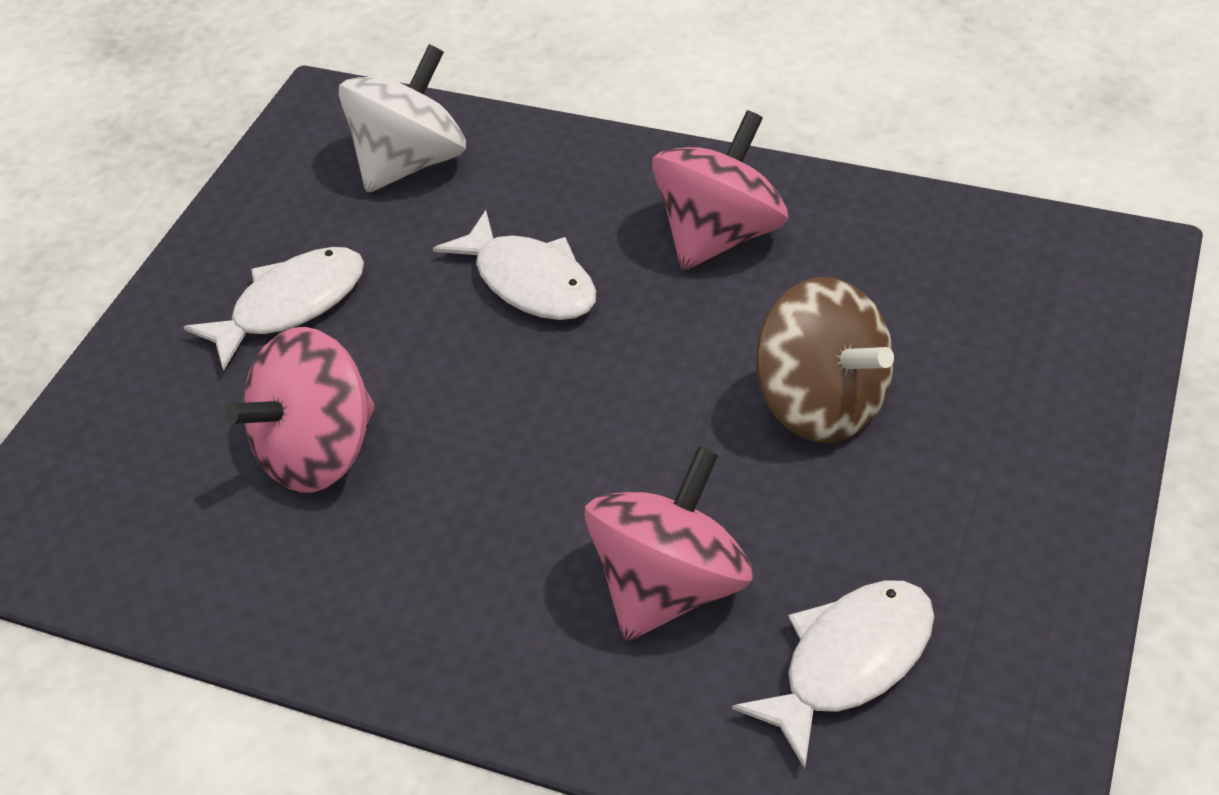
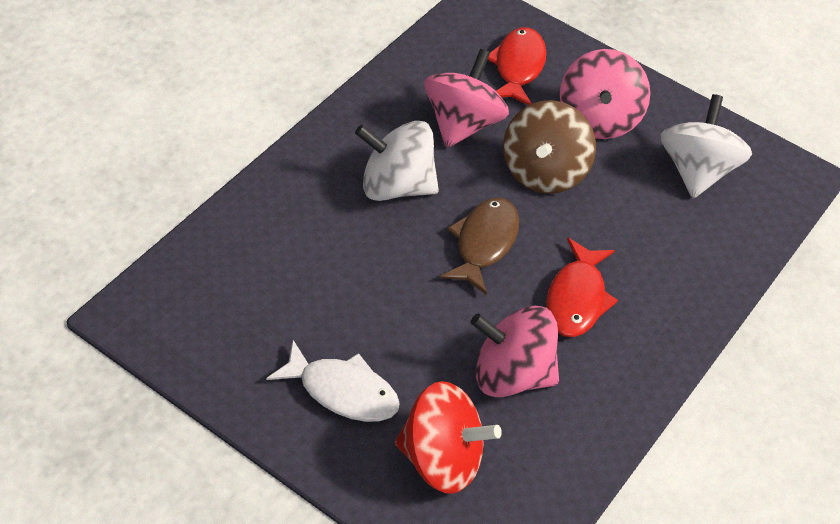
brown fish: 0 -> 1
red fish: 0 -> 2
red spinning top: 0 -> 1
white fish: 3 -> 1
white spinning top: 1 -> 2

